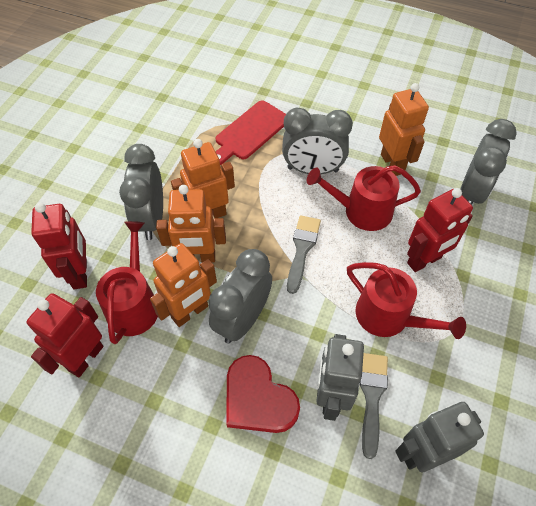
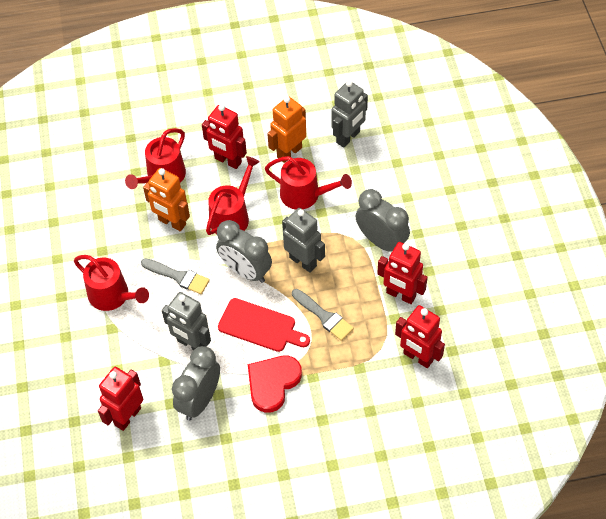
grey clock: 4 -> 3
grey robot: 2 -> 3
orange robot: 4 -> 2
red robot: 3 -> 4
red watering can: 3 -> 4

